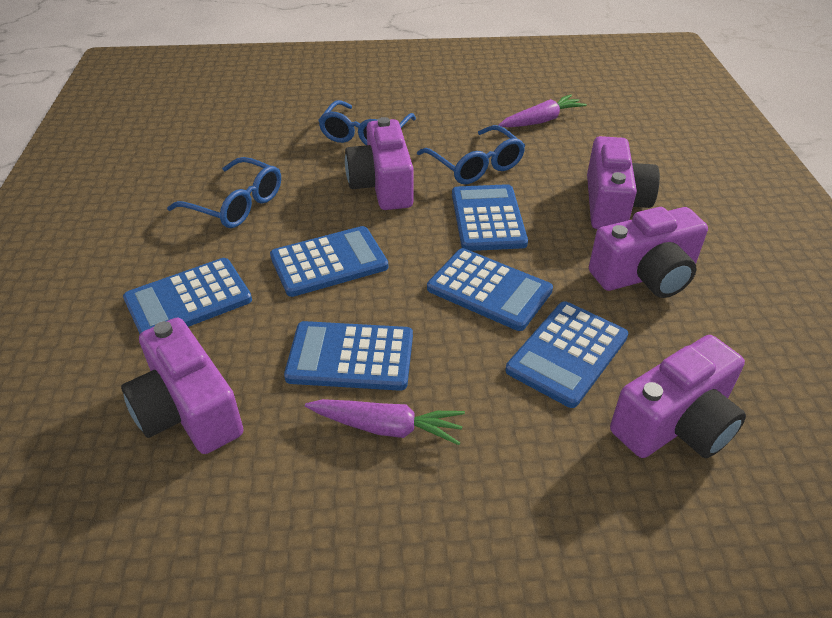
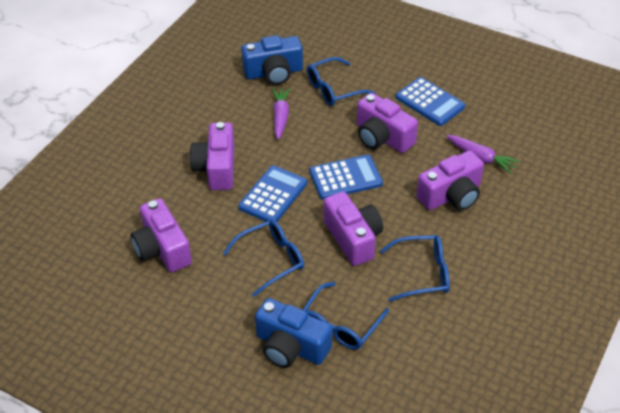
blue calculator: 6 -> 3
blue camera: 0 -> 2
blue glasses: 3 -> 4

